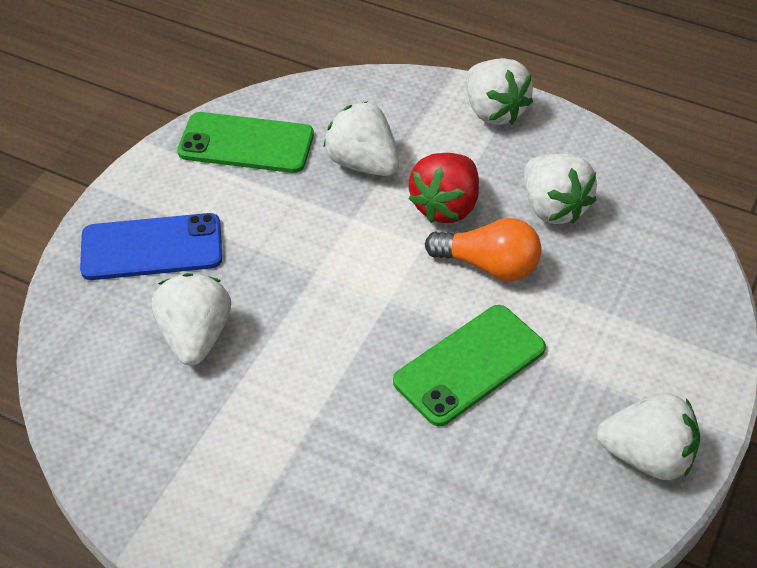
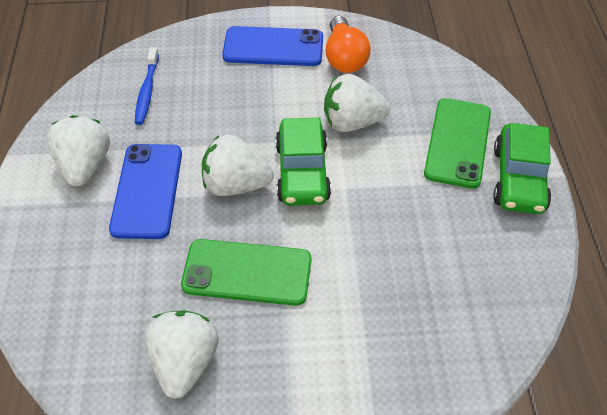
blue phone: 1 -> 2
blue toothbrush: 0 -> 1
green car: 0 -> 2
red strawberry: 1 -> 0
white strawberry: 5 -> 4

